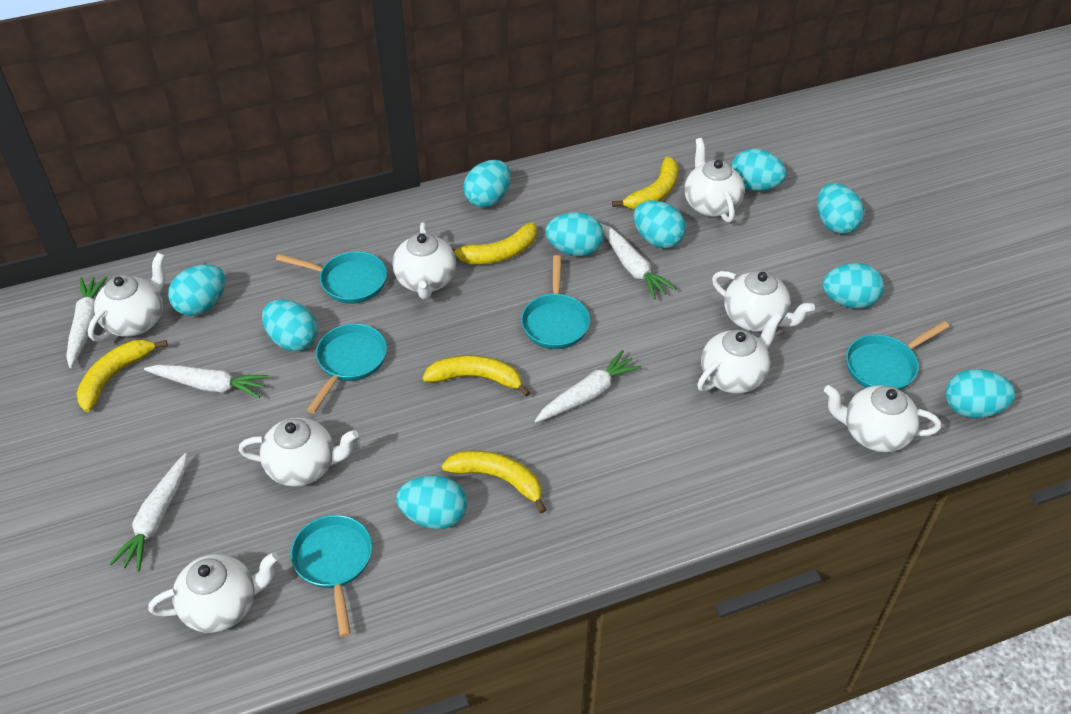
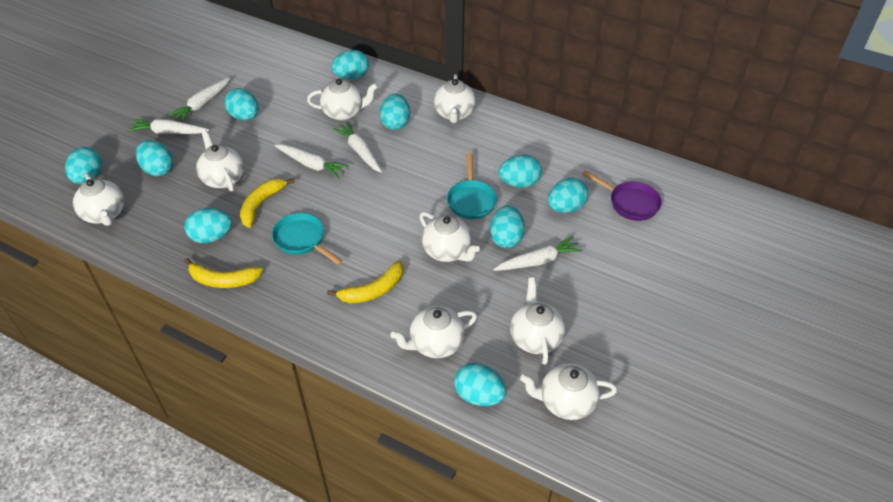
purple pan: 0 -> 1
turquoise pan: 5 -> 2
yellow banana: 5 -> 3

